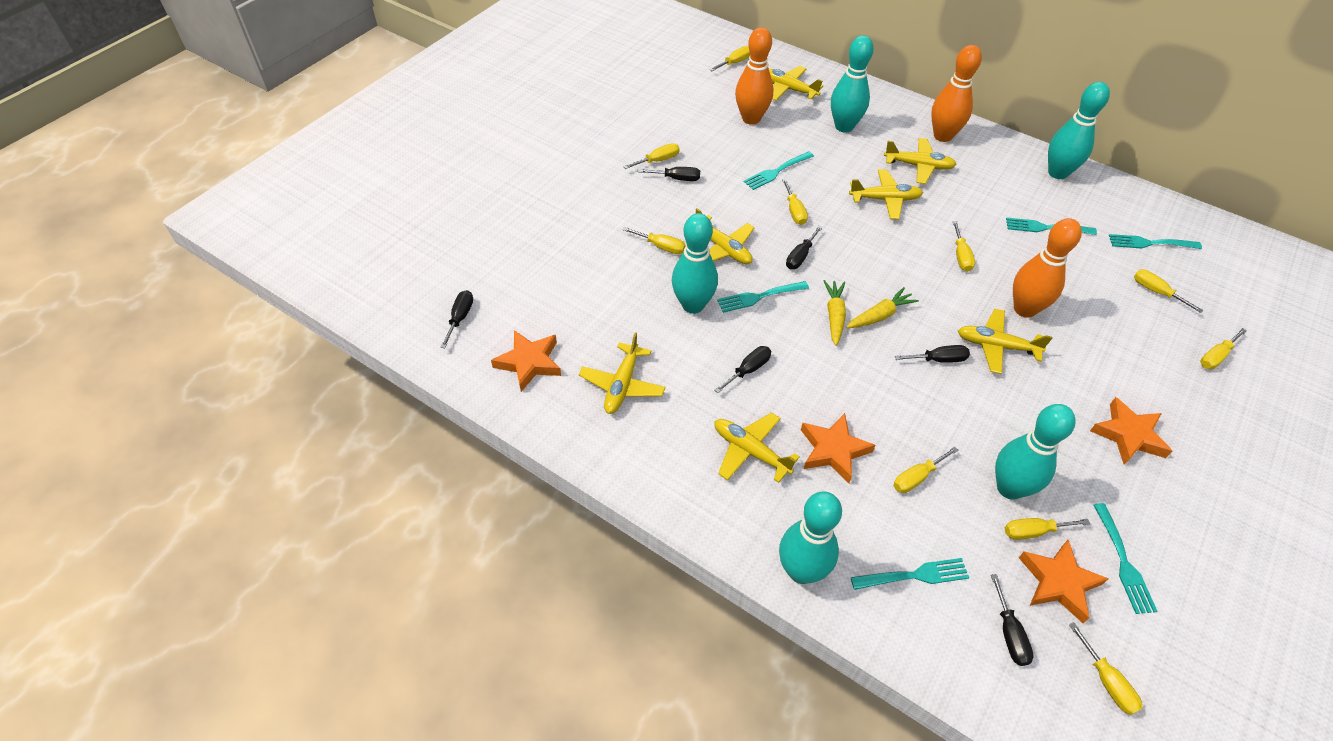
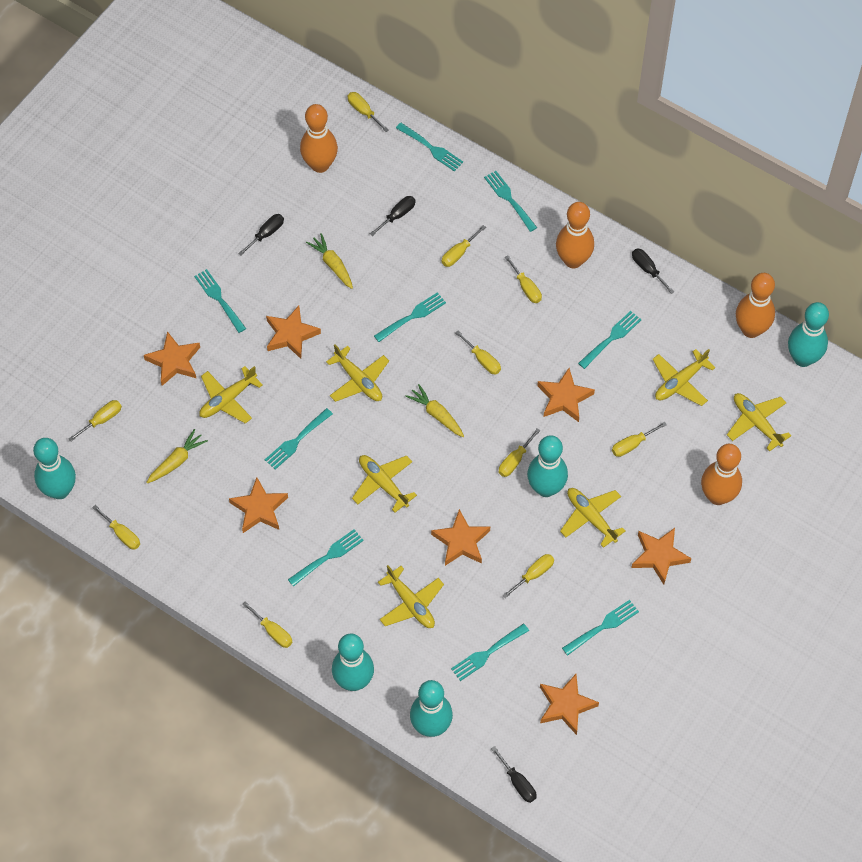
black screwdriver: 6 -> 4
orange bowling pin: 3 -> 4
orange star: 4 -> 7
turquoise fork: 6 -> 9
yellow carrot: 2 -> 3

